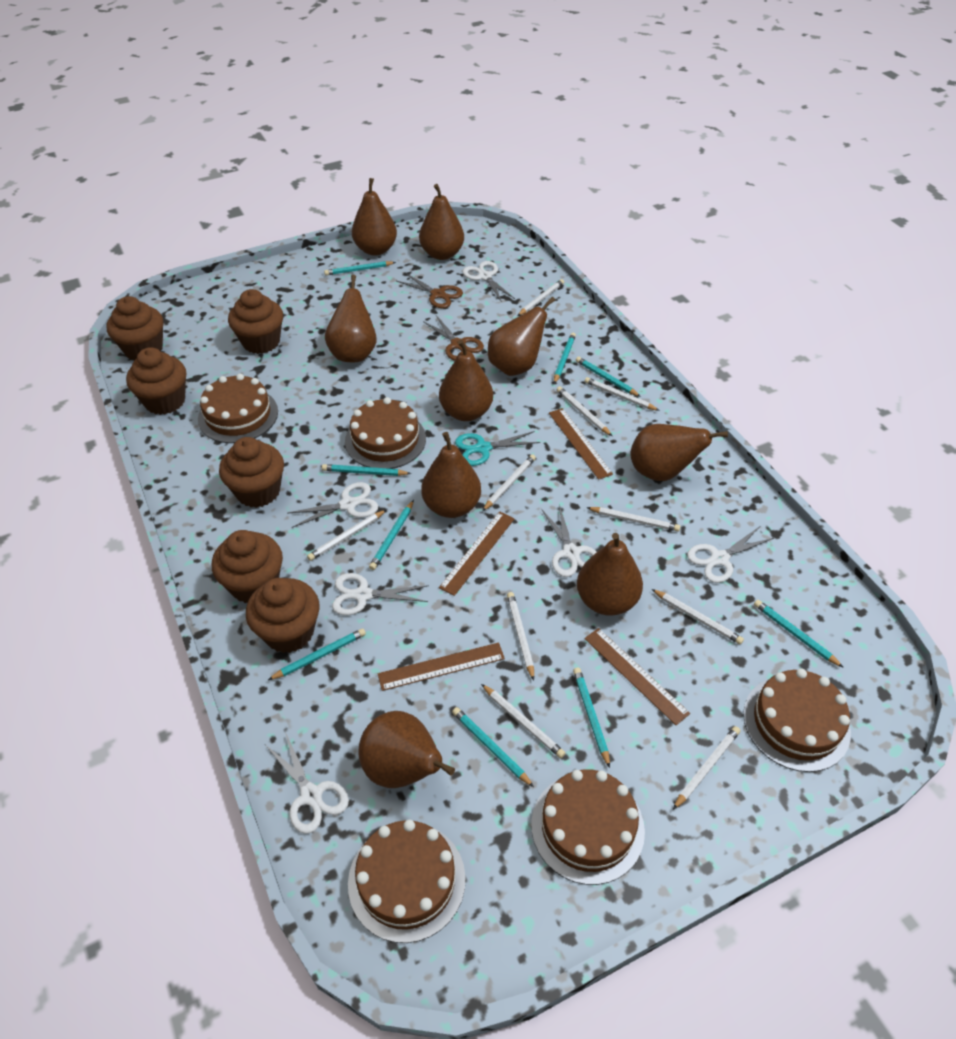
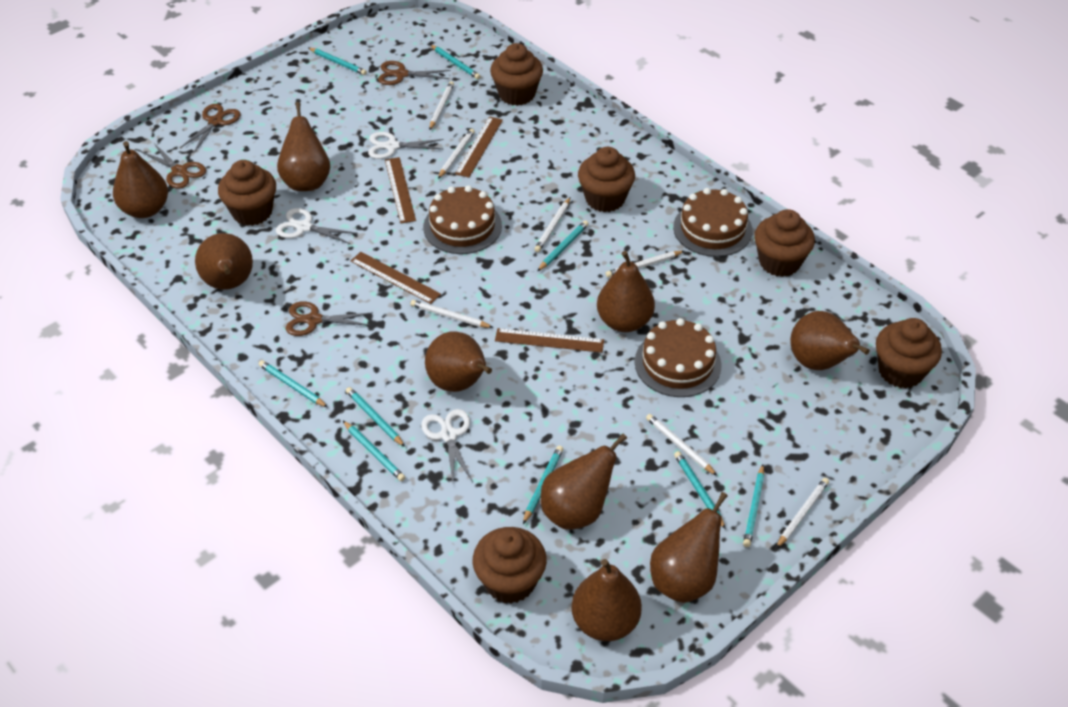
brown cake: 5 -> 3
brown scissors: 2 -> 4
turquoise scissors: 1 -> 0
white pencil: 10 -> 7
white scissors: 6 -> 3

